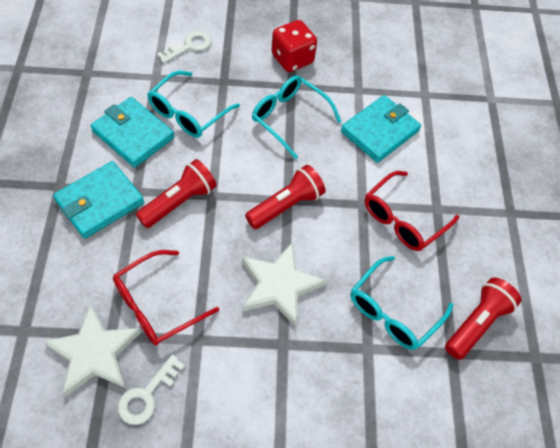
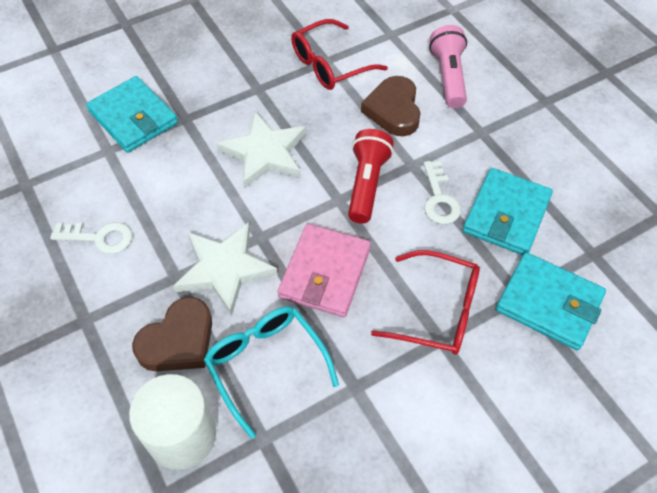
brown heart: 0 -> 2
pink flashlight: 0 -> 1
pink wallet: 0 -> 1
red dice: 1 -> 0
red flashlight: 3 -> 1
turquoise glasses: 3 -> 1
white cylinder: 0 -> 1

